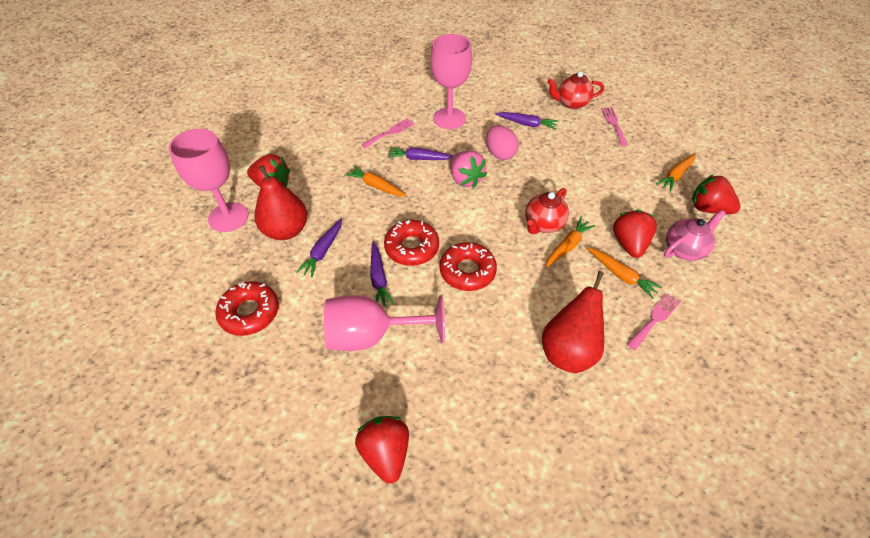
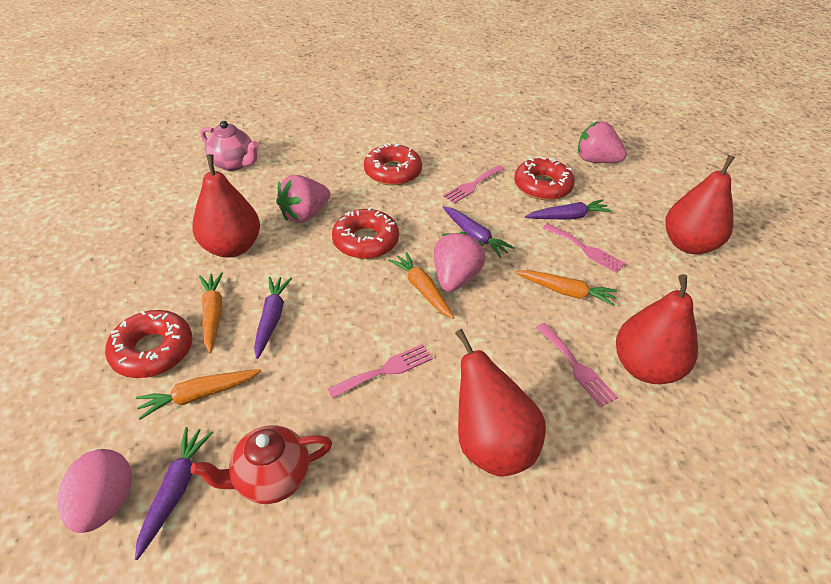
pink fork: 3 -> 4
pink goblet: 3 -> 0
pink strawberry: 1 -> 3
red donut: 3 -> 4
red pear: 2 -> 4
red strawberry: 4 -> 0
red teapot: 2 -> 1

